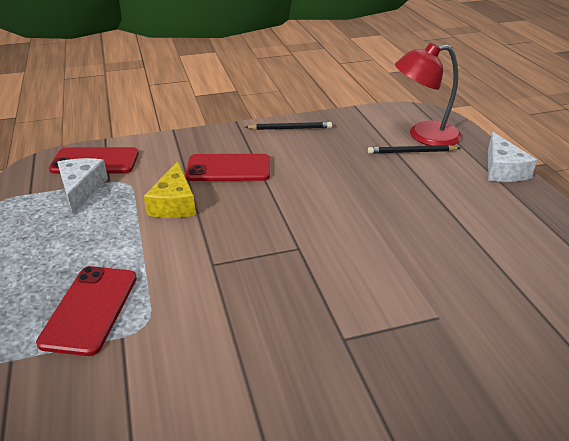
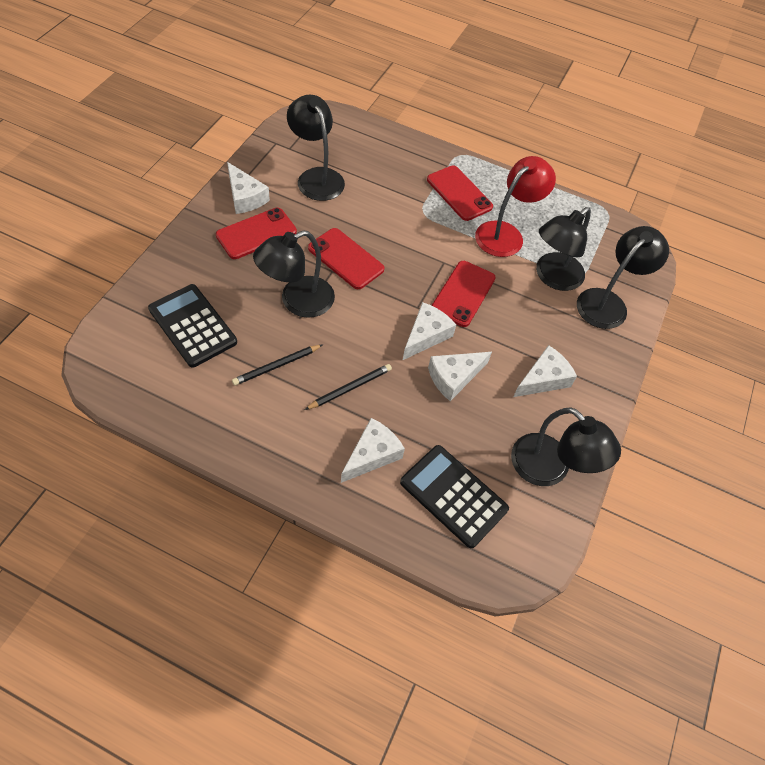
black calculator: 0 -> 2
black lamp: 0 -> 5
red phone: 3 -> 4
white cheese: 2 -> 5
yellow cheese: 1 -> 0

